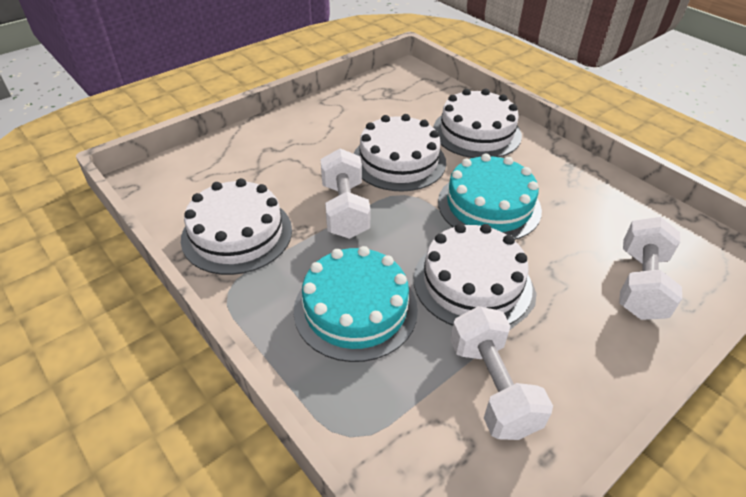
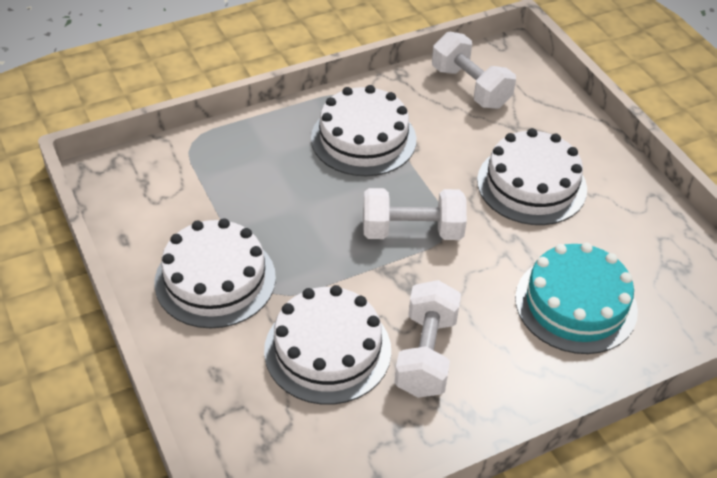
turquoise cake: 2 -> 1

